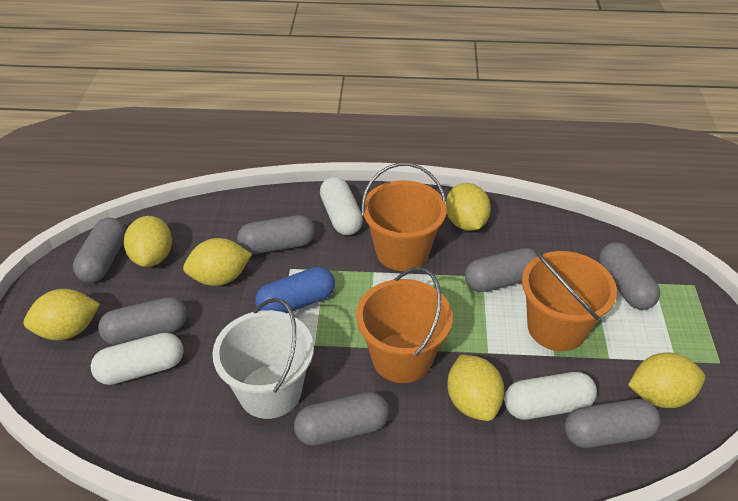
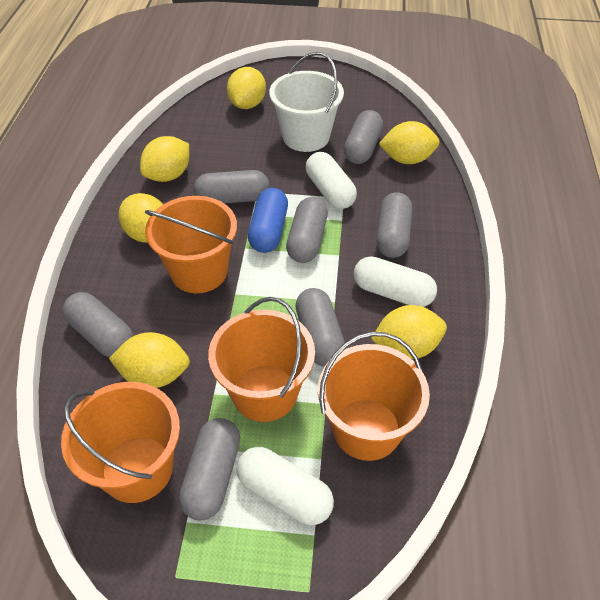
orange bucket: 3 -> 4

